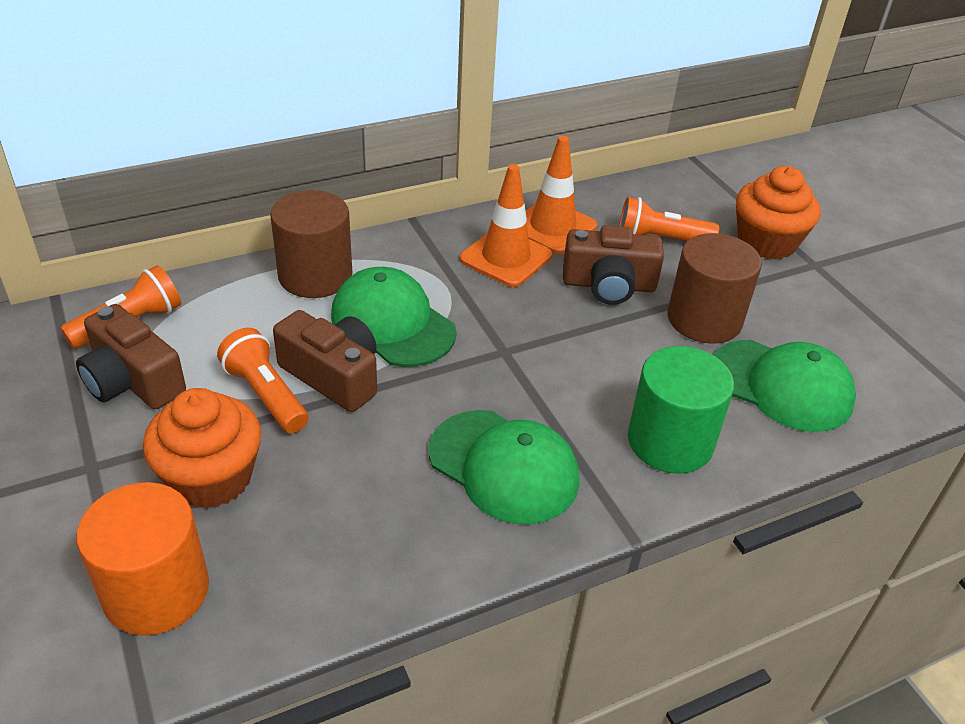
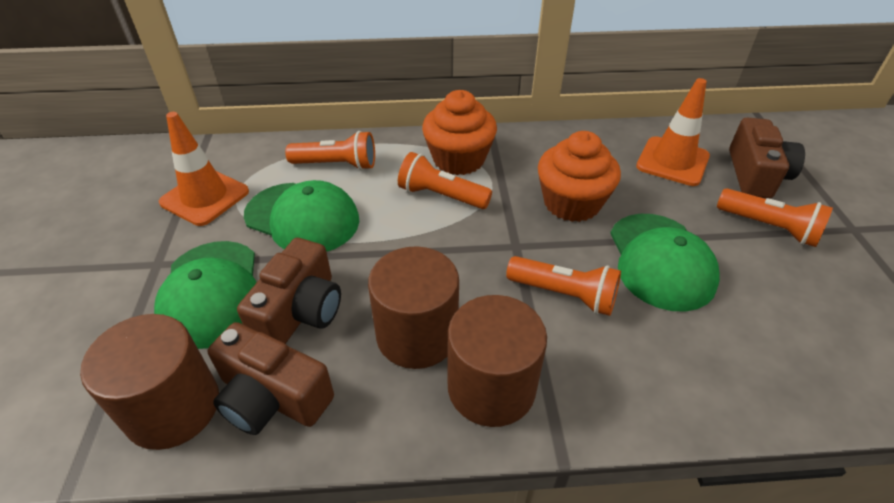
brown cylinder: 2 -> 3
green cylinder: 1 -> 0
orange cylinder: 1 -> 0
orange flashlight: 3 -> 4

